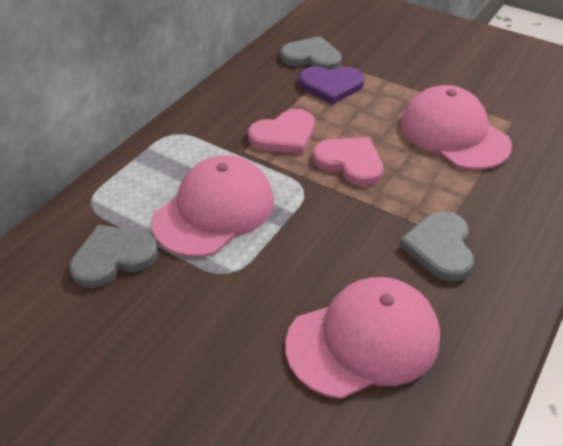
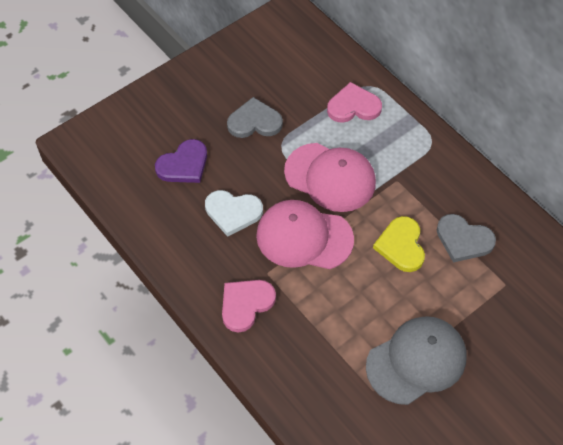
grey cap: 0 -> 1
grey heart: 3 -> 2
pink cap: 3 -> 2
white heart: 0 -> 1
yellow heart: 0 -> 1

